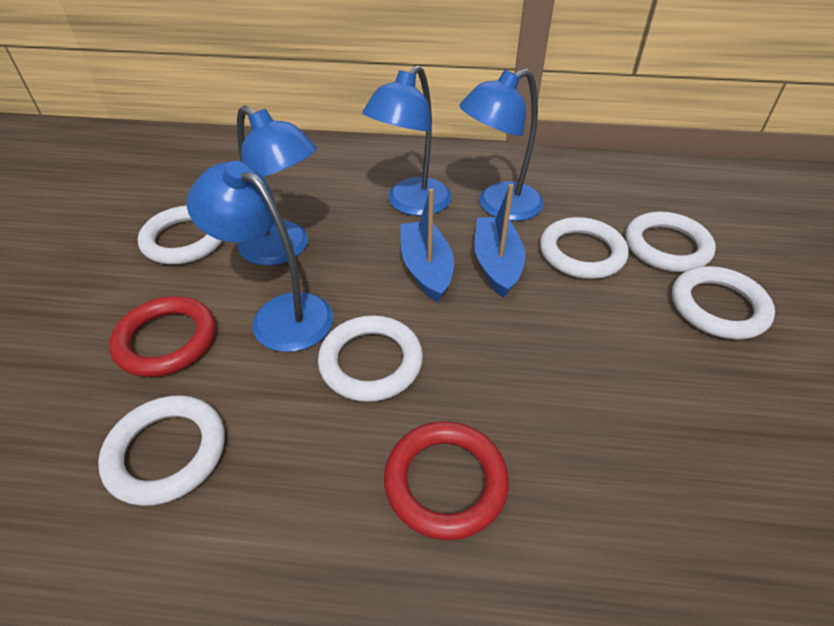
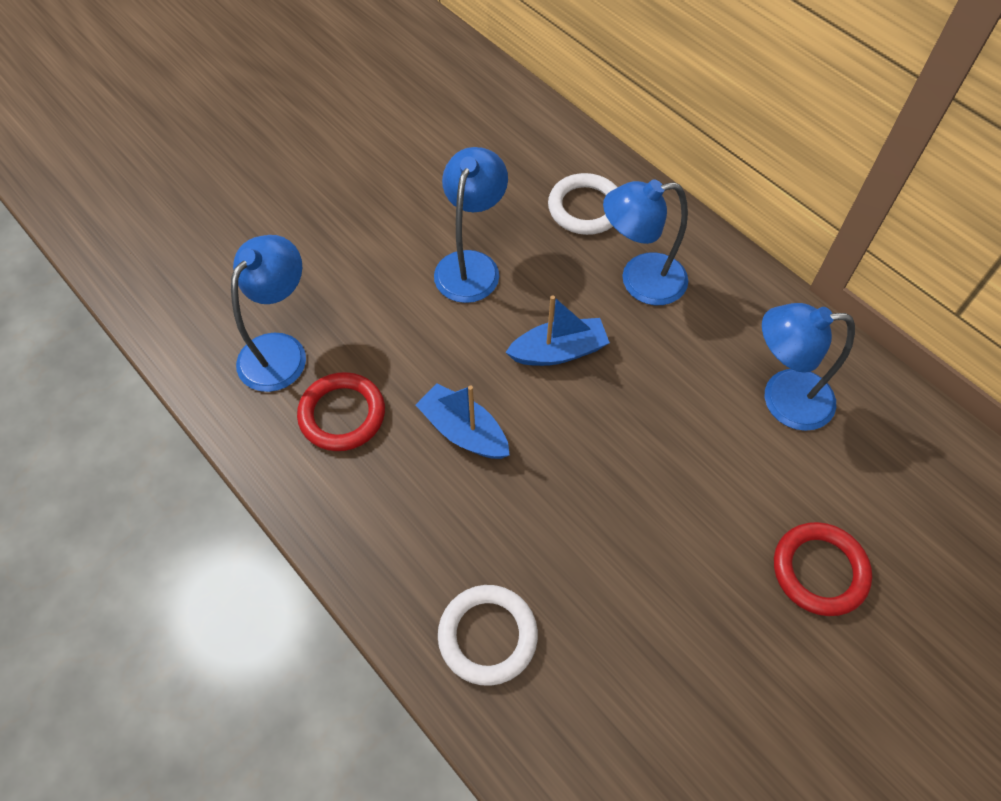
white ring: 6 -> 2

